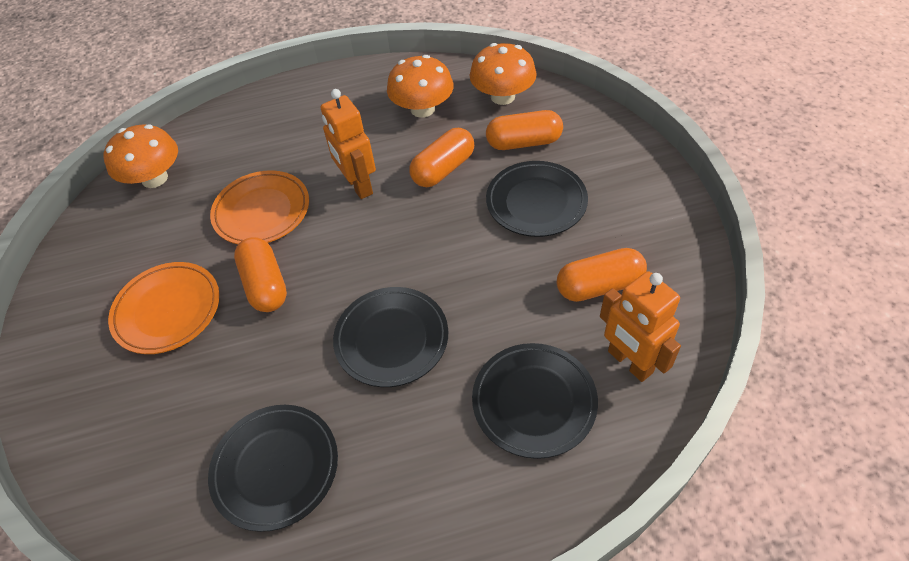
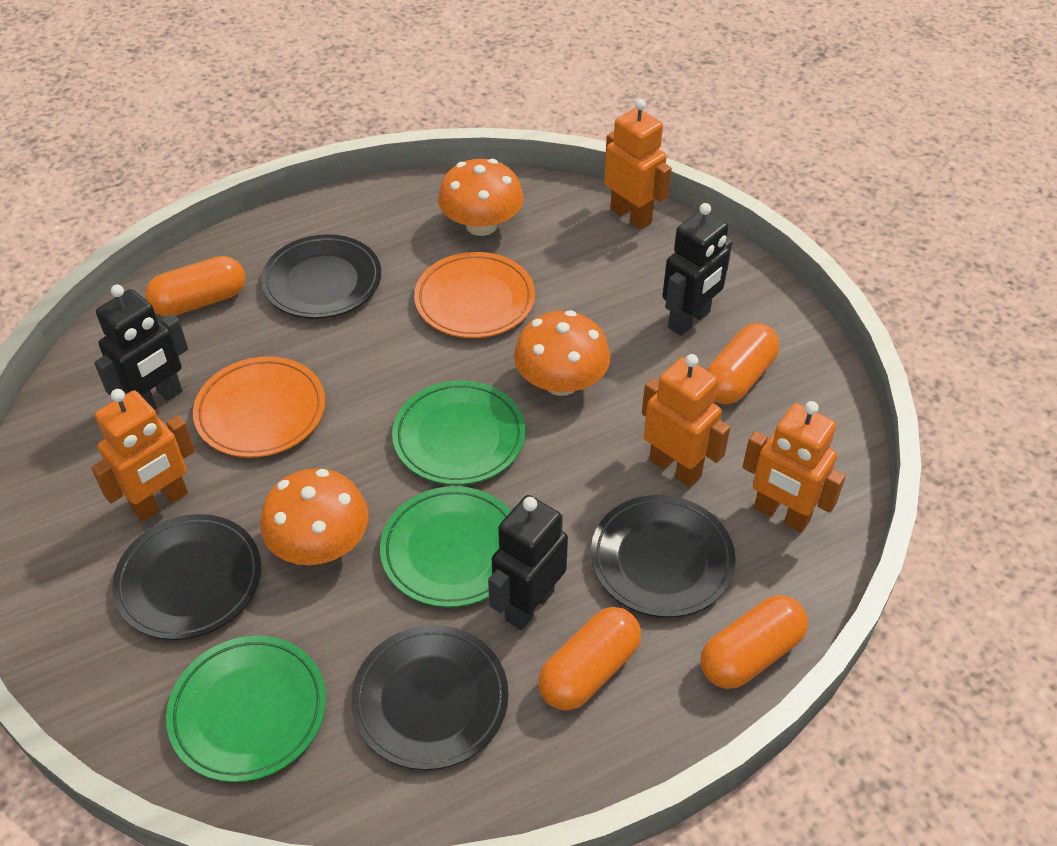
black robot: 0 -> 3
green plate: 0 -> 3
orange robot: 2 -> 4

